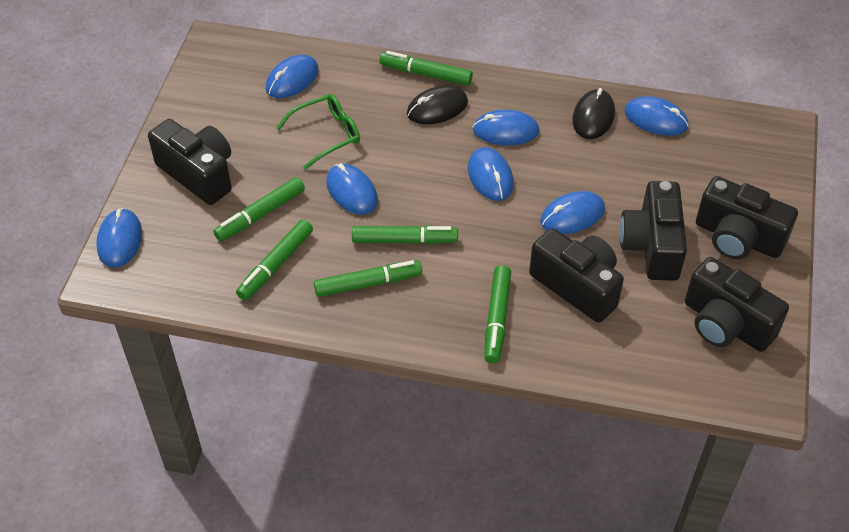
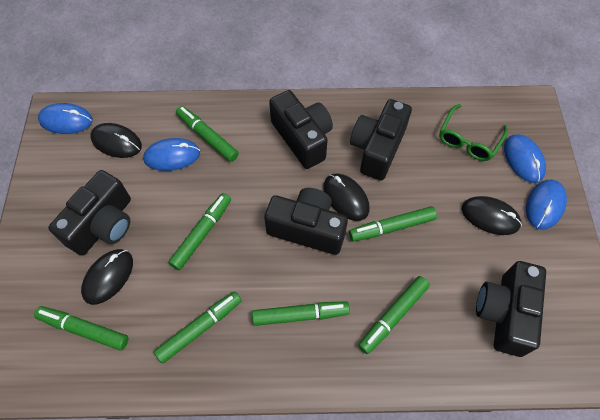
black mouse: 2 -> 4
blue mouse: 7 -> 4
green marker: 6 -> 7

